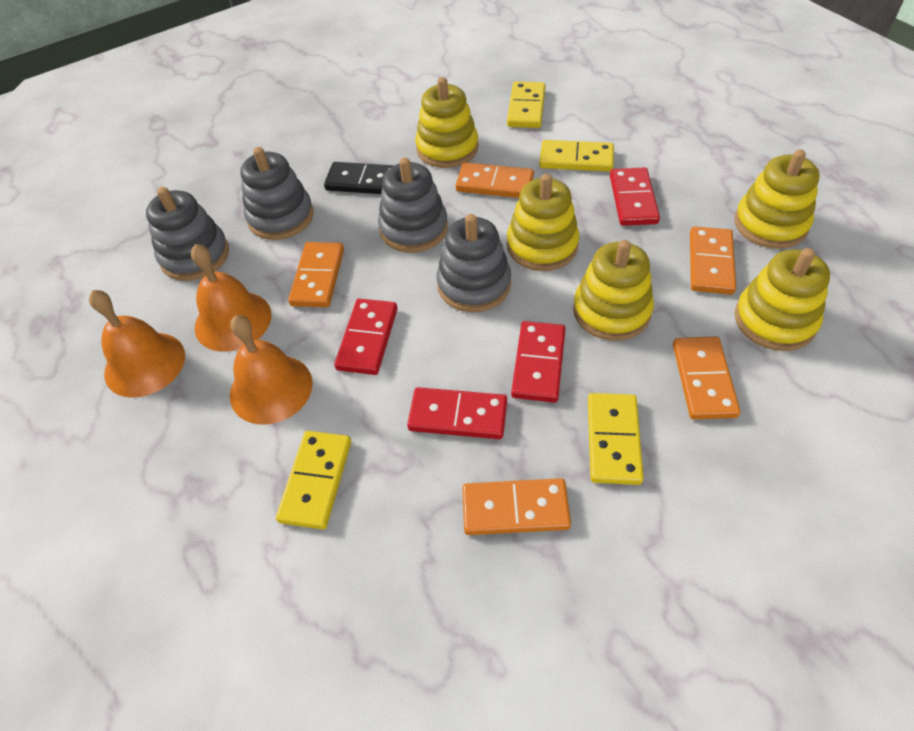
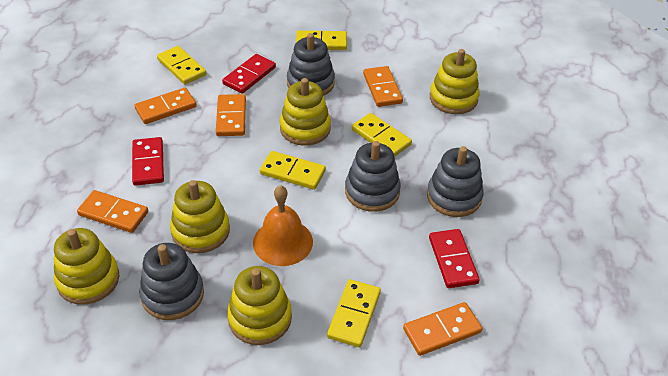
black domino: 1 -> 0
orange bell: 3 -> 1
red domino: 4 -> 3
yellow domino: 4 -> 5

